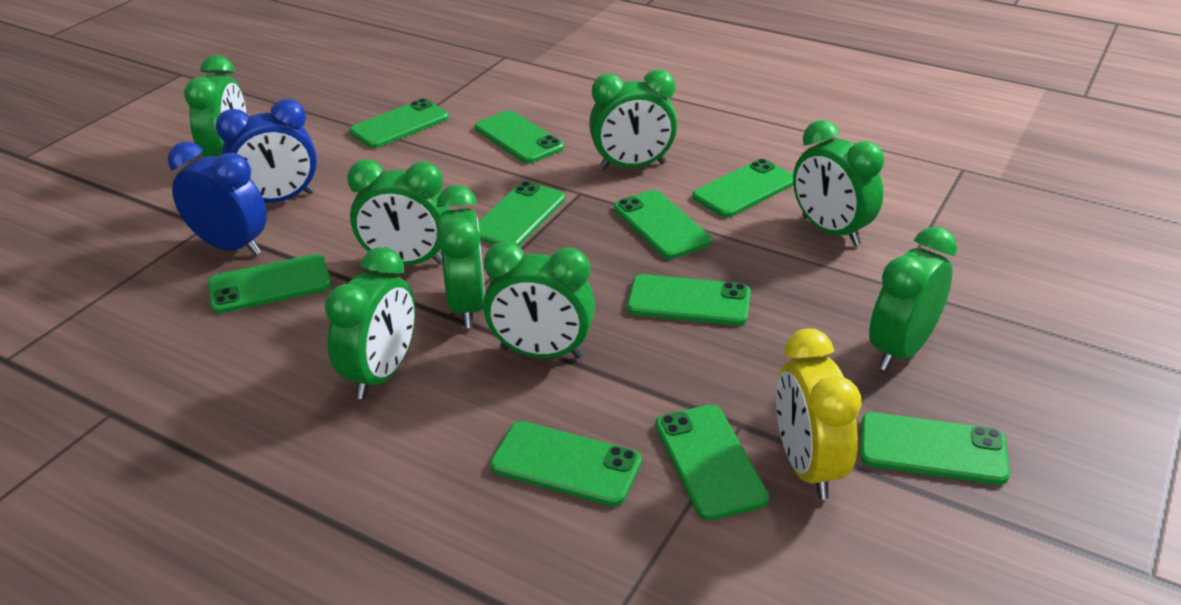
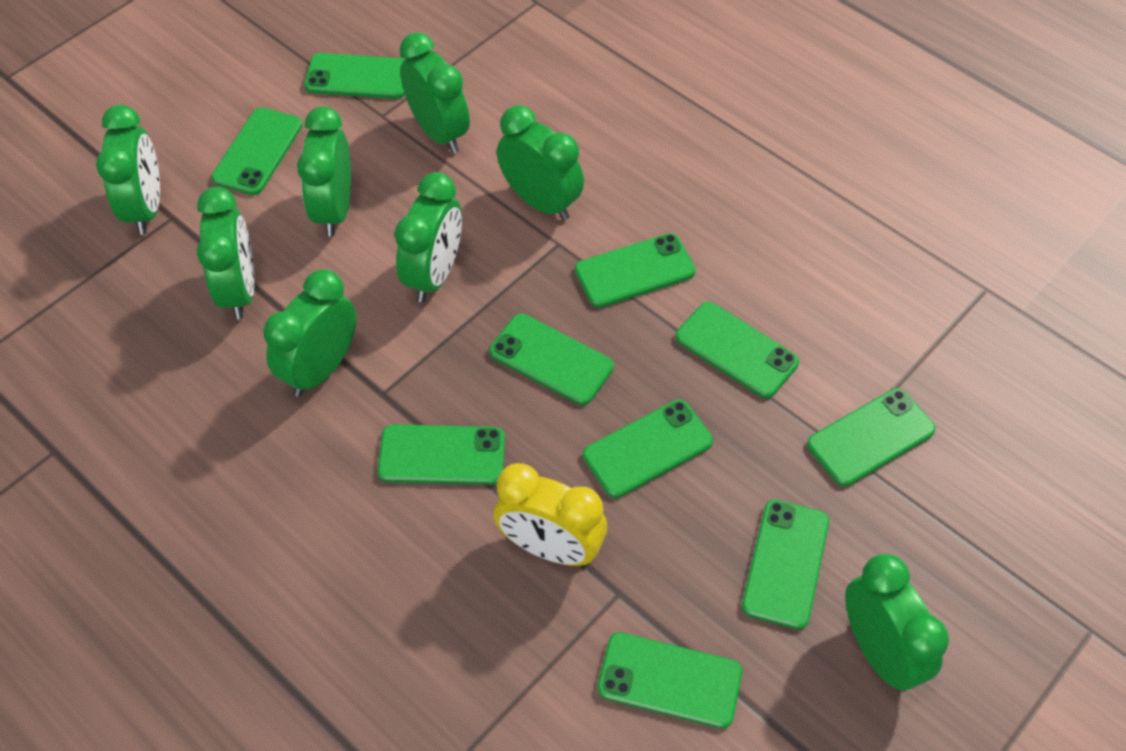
blue clock: 2 -> 0

